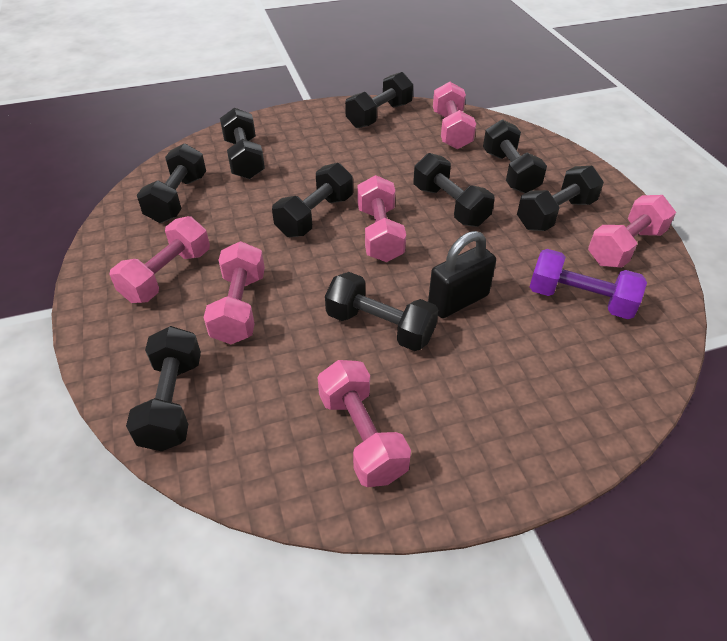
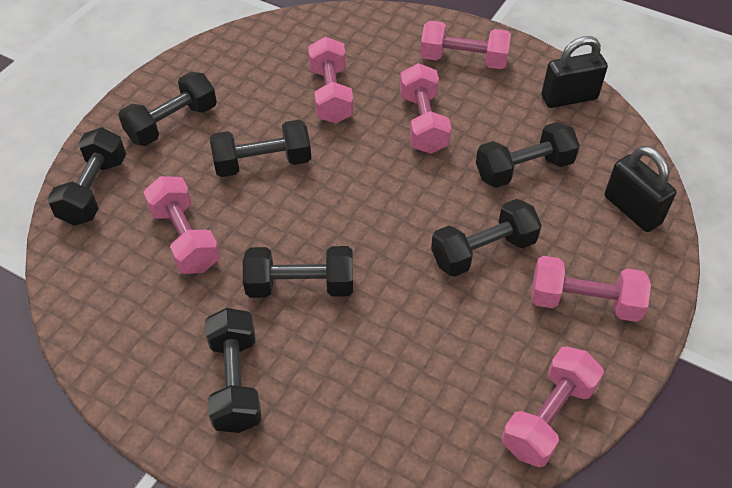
black dumbbell: 9 -> 7
black padlock: 1 -> 2
purple dumbbell: 1 -> 0

